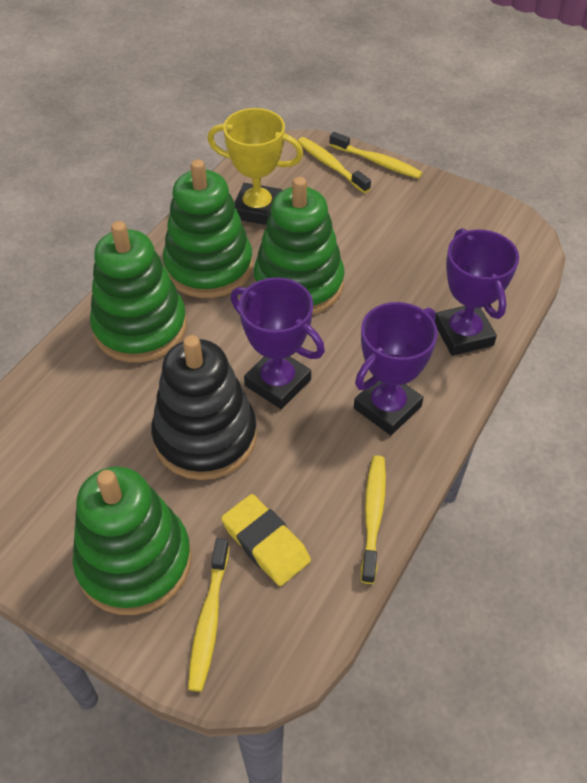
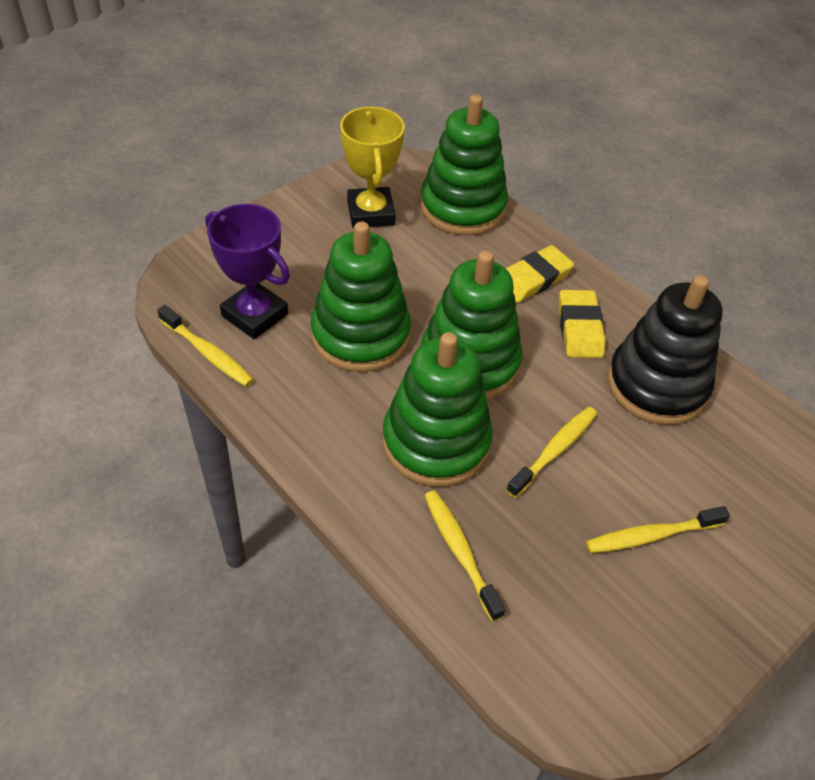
purple trophy: 3 -> 1
yellow eraser: 1 -> 2

